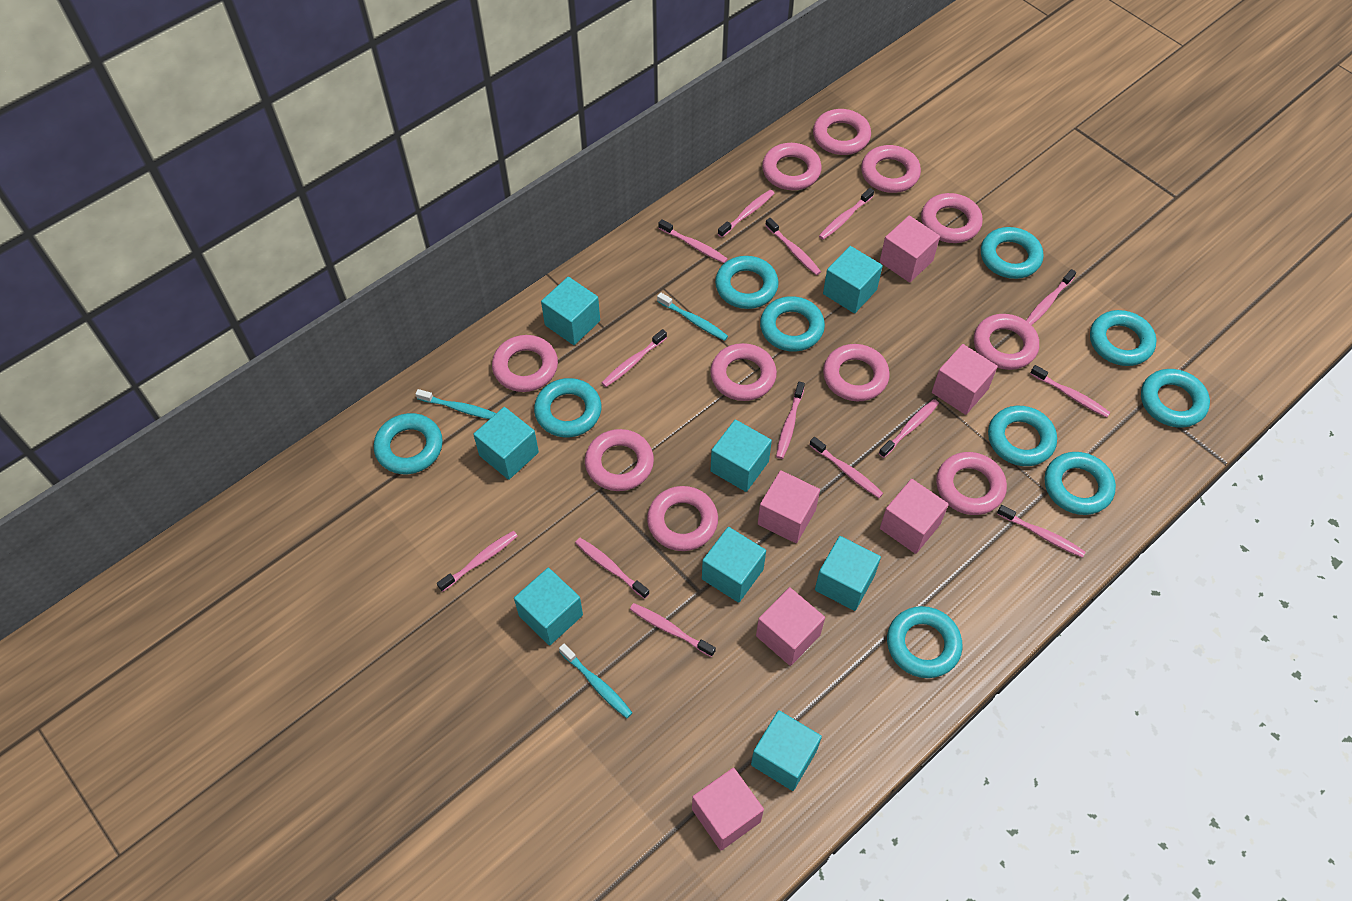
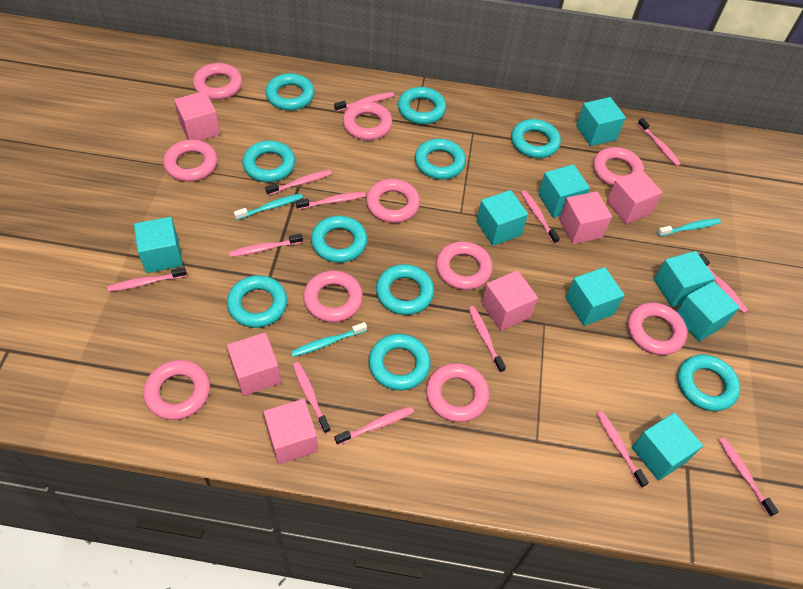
pink ring: 11 -> 10
pink toothbrush: 14 -> 13

